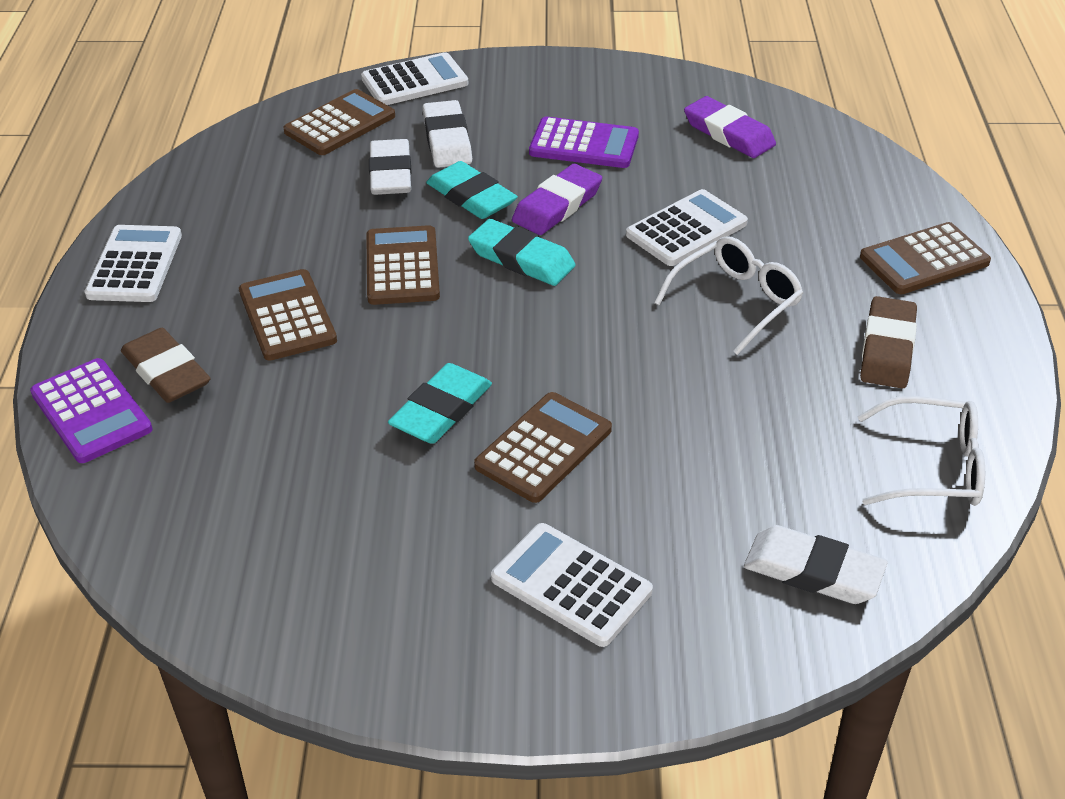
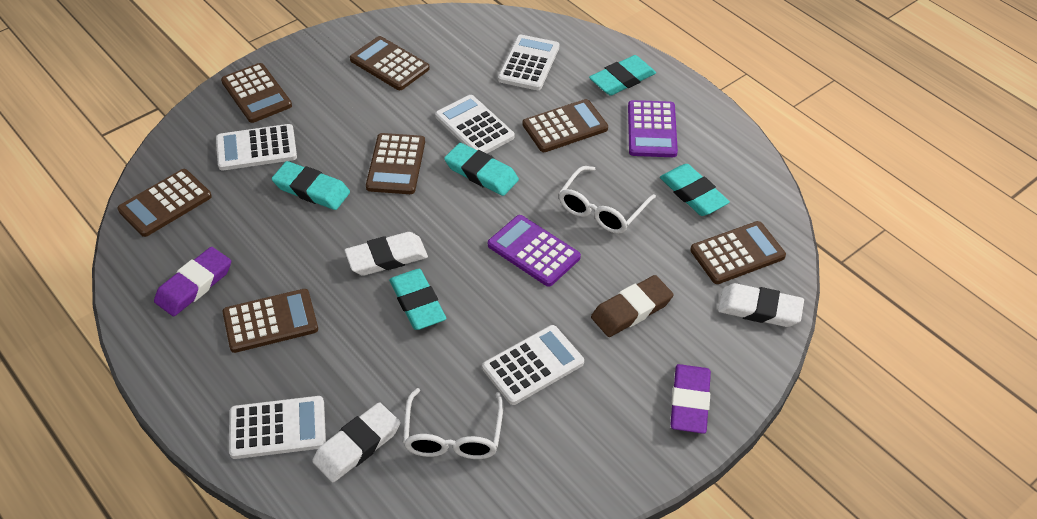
brown calculator: 5 -> 7
brown eraser: 2 -> 1
turquoise eraser: 3 -> 5
white calculator: 4 -> 5

